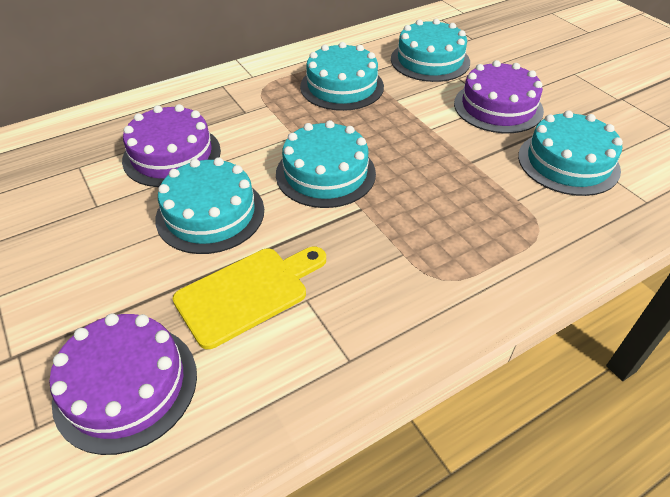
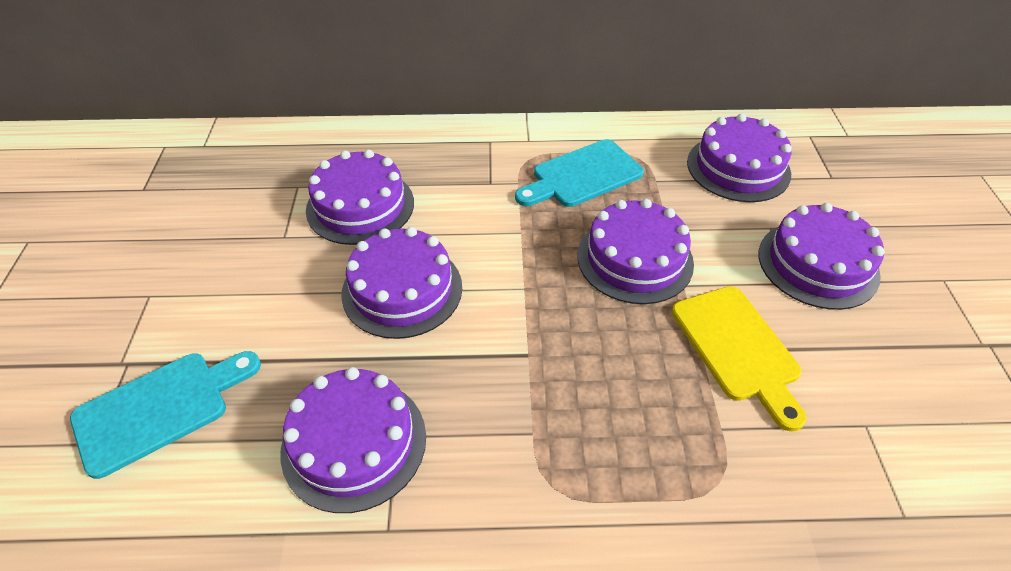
purple cake: 3 -> 6
turquoise cake: 5 -> 0
turquoise cutting board: 0 -> 2

